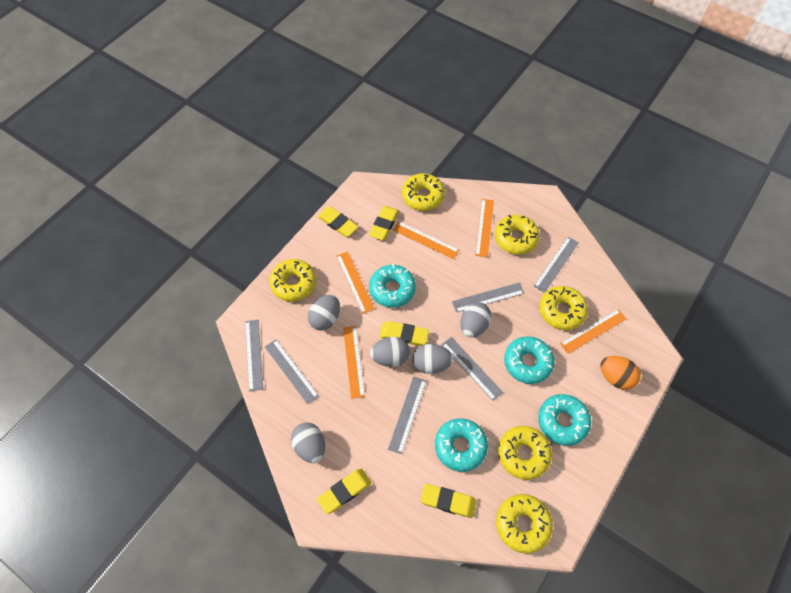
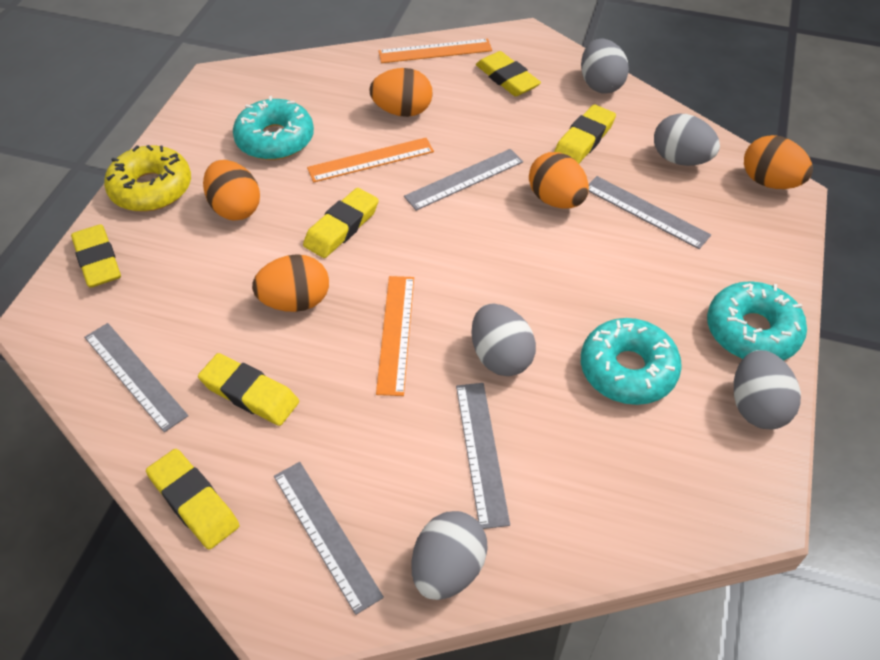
grey ruler: 6 -> 5
orange egg: 1 -> 5
orange ruler: 5 -> 3
turquoise donut: 4 -> 3
yellow donut: 6 -> 1
yellow eraser: 5 -> 6

